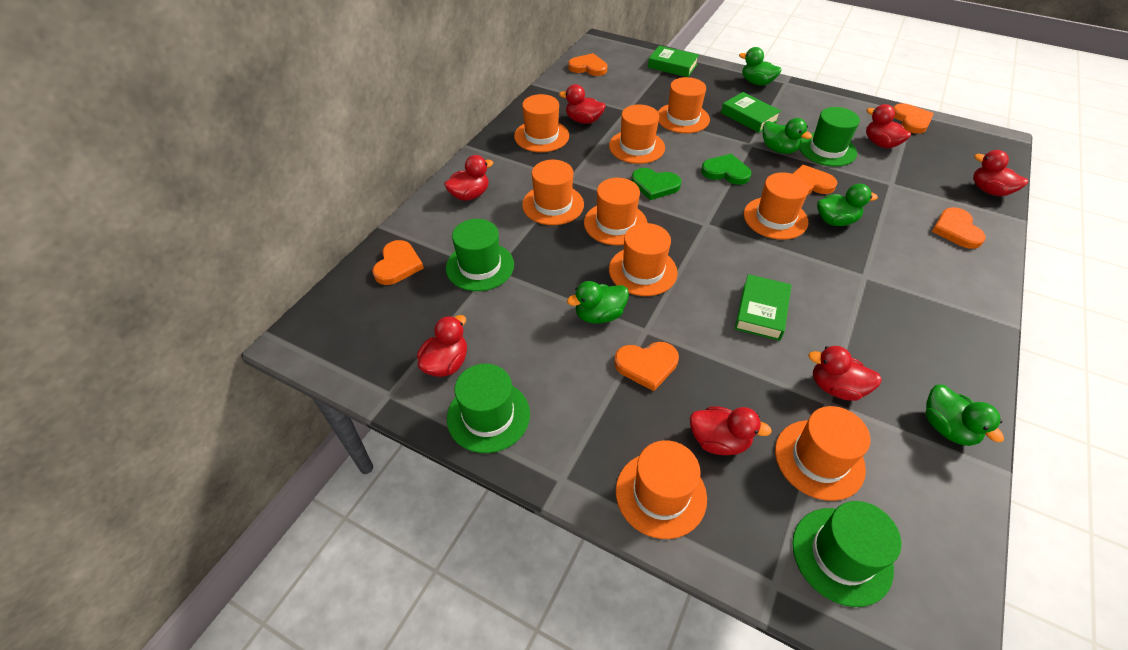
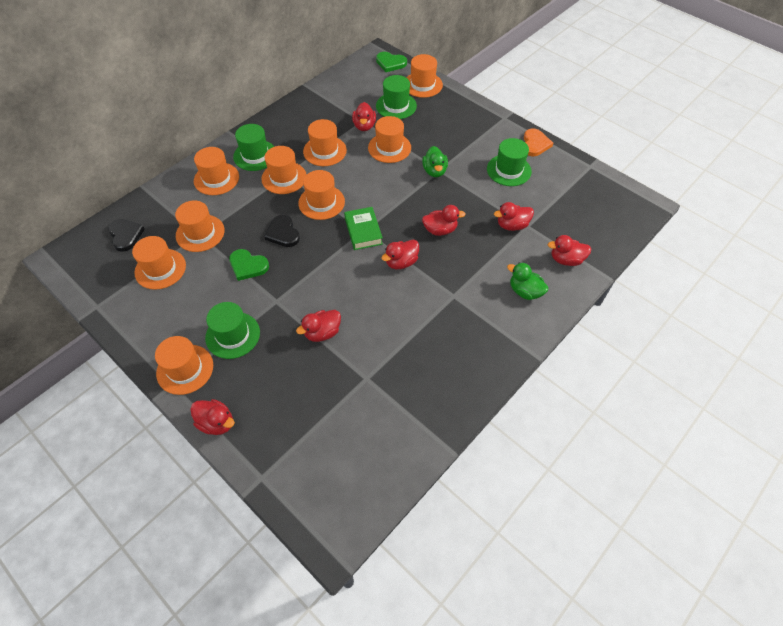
black heart: 0 -> 2
green book: 3 -> 1
green duck: 5 -> 2
orange heart: 6 -> 1

